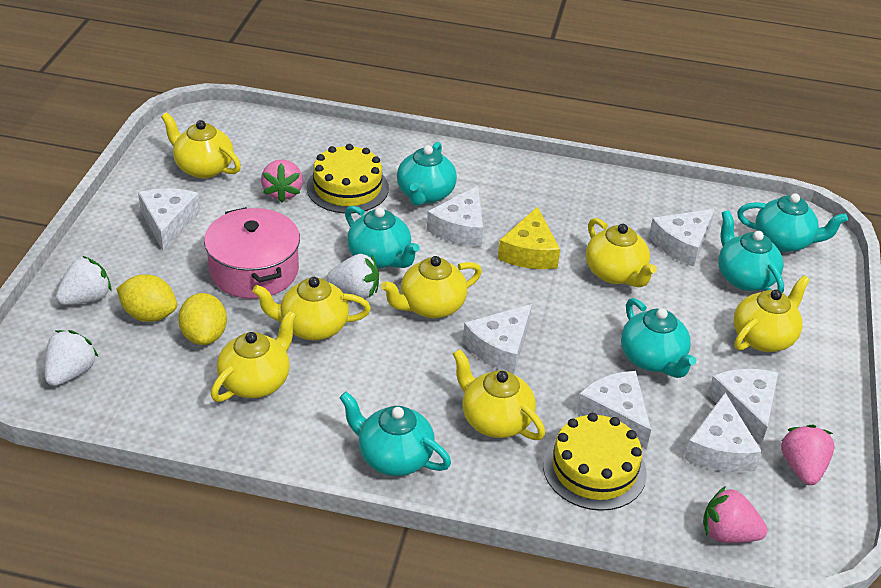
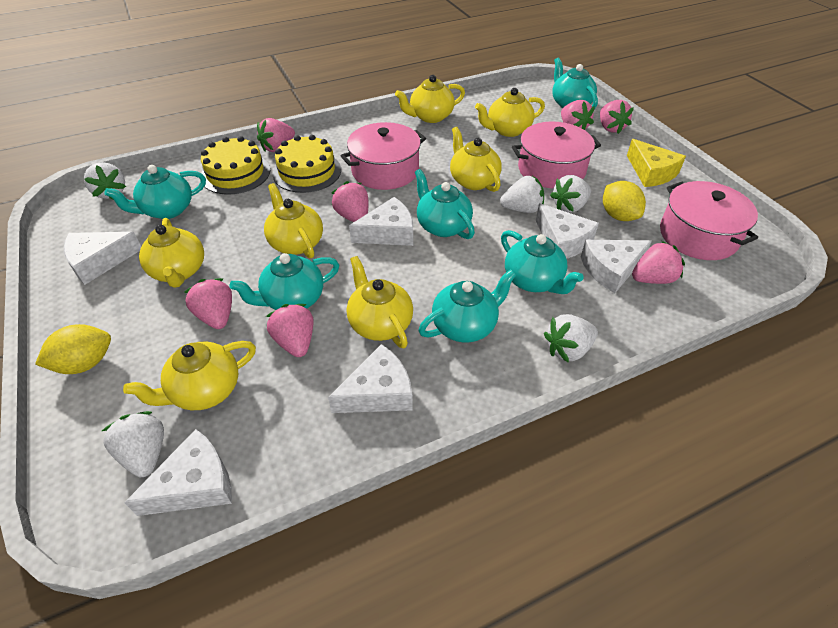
pink pot: 1 -> 3
pink strawberry: 3 -> 7
white cheese: 7 -> 6
white strawberry: 3 -> 5

